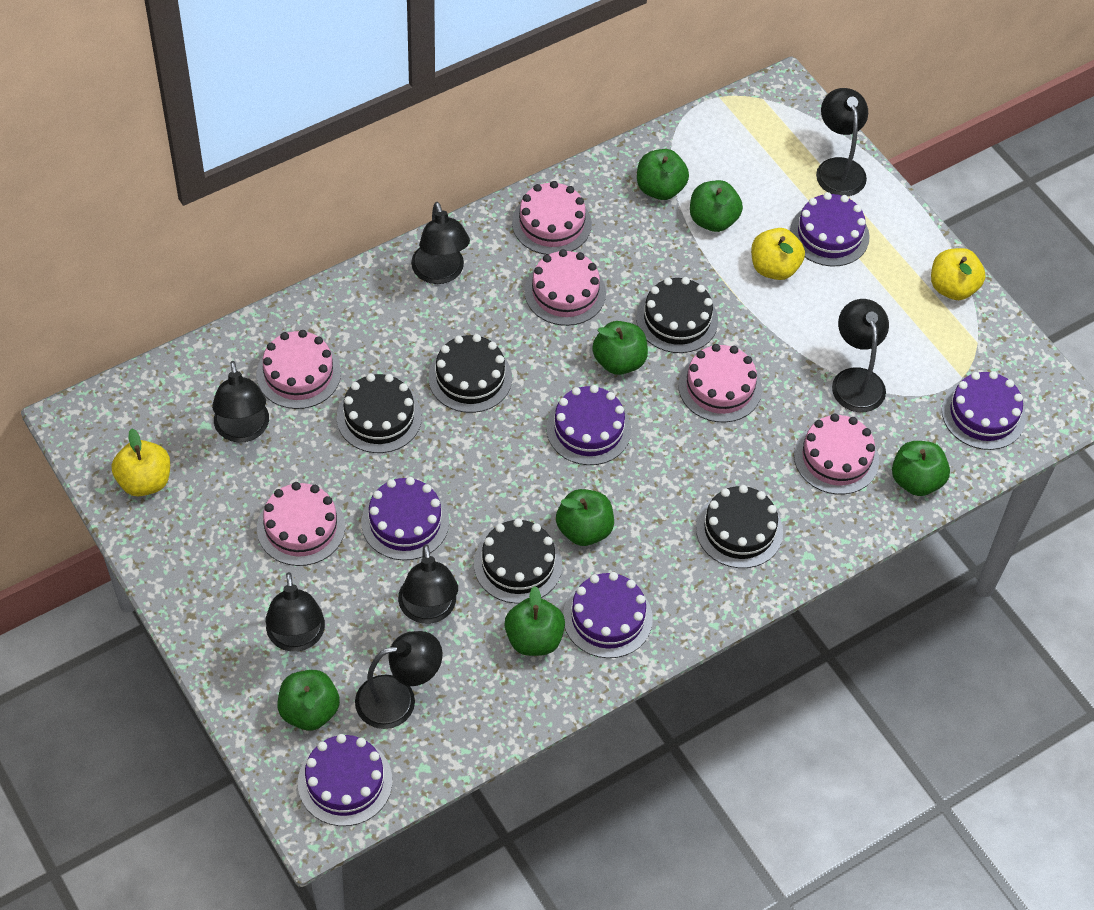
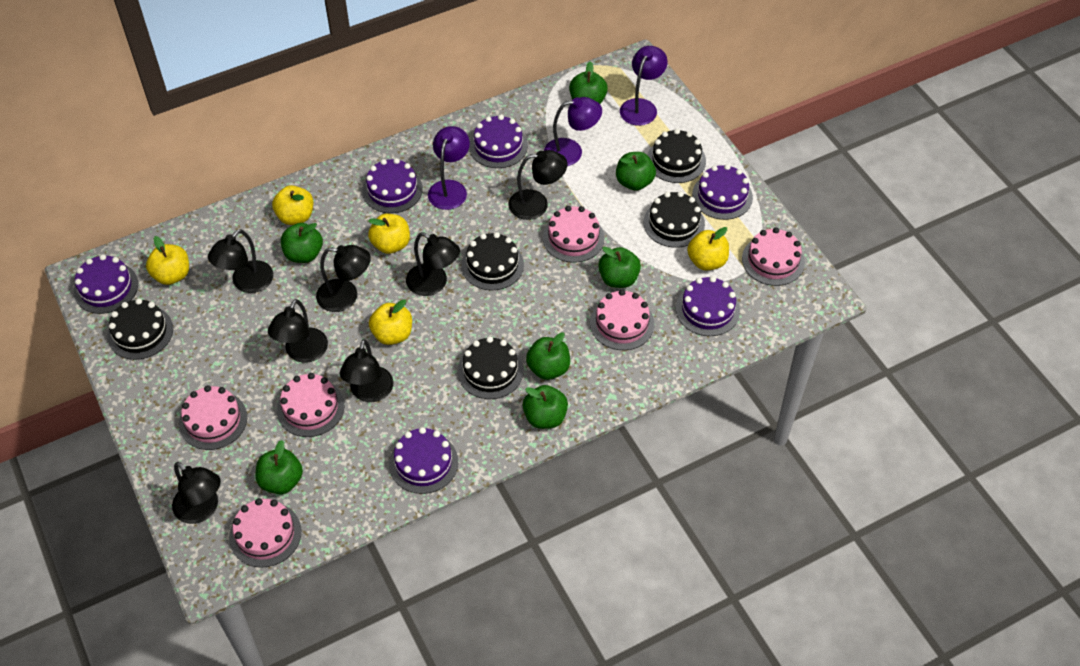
purple lamp: 0 -> 3
yellow apple: 3 -> 5

